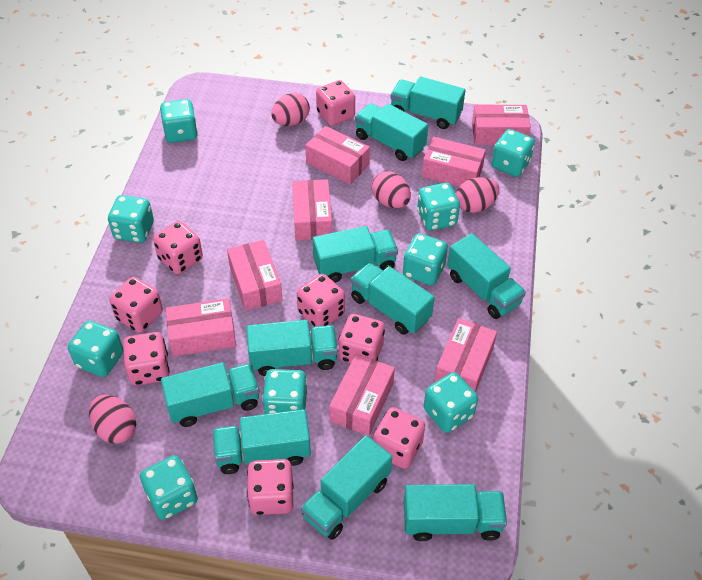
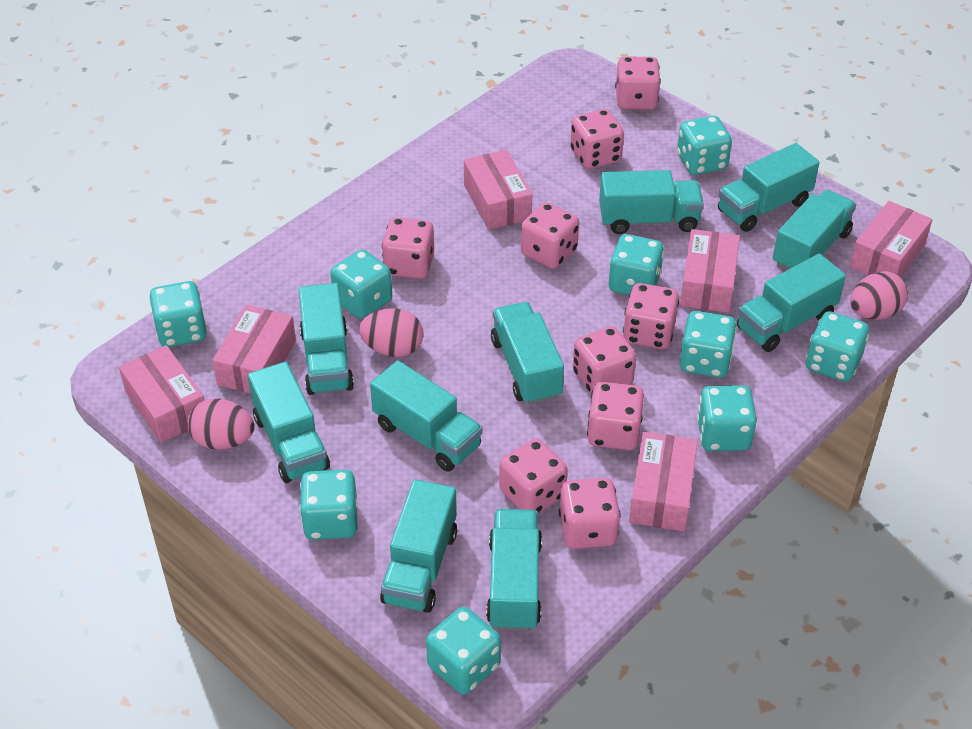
pink box: 8 -> 6
pink dice: 8 -> 9
pink egg: 4 -> 3

